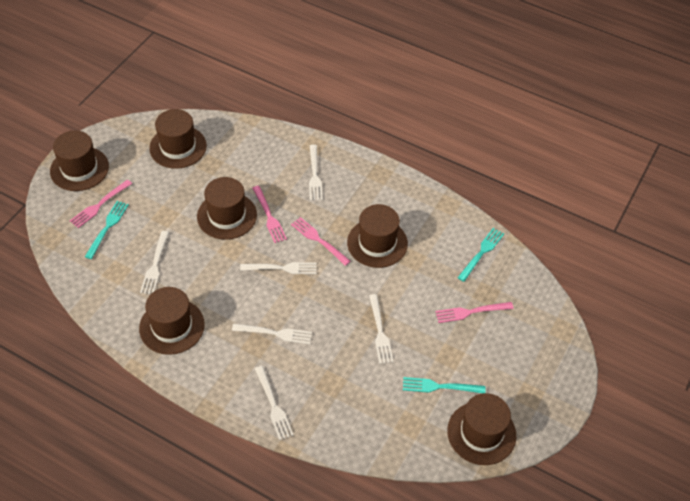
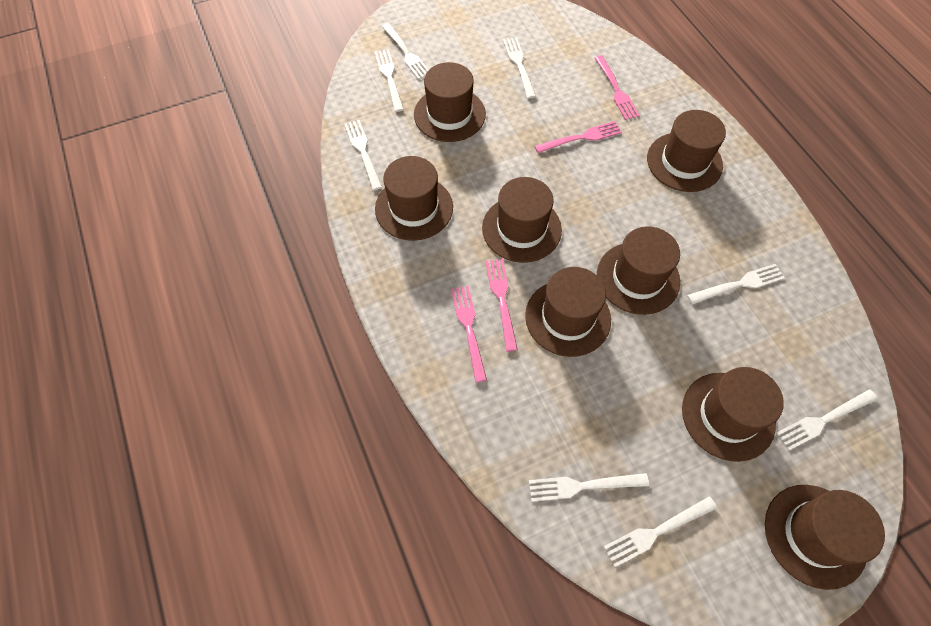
brown hat: 6 -> 8
turquoise fork: 3 -> 0
white fork: 6 -> 8

